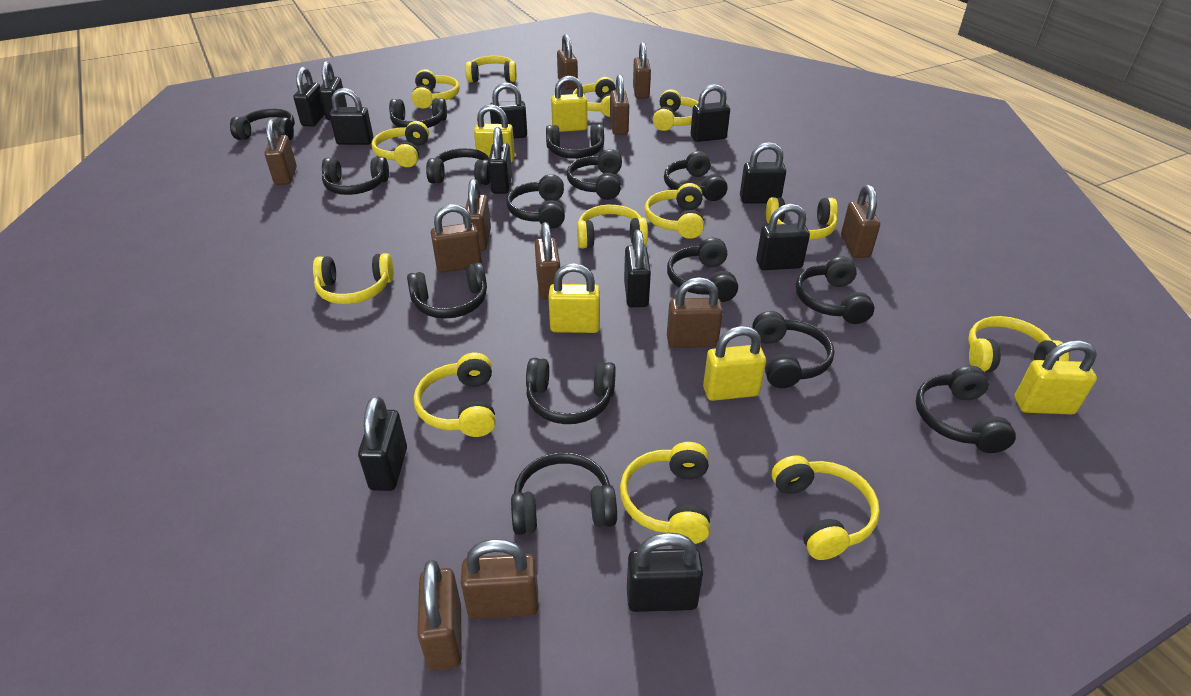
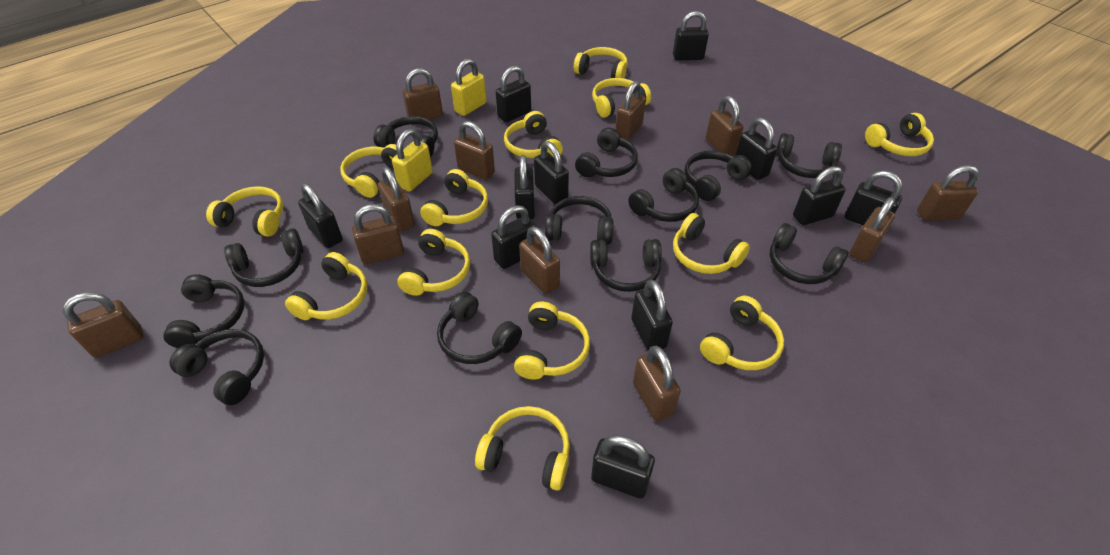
black headphones: 15 -> 12
yellow padlock: 5 -> 2

